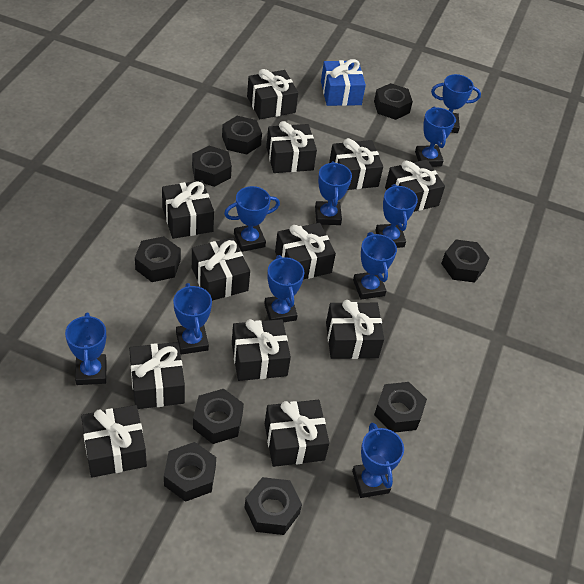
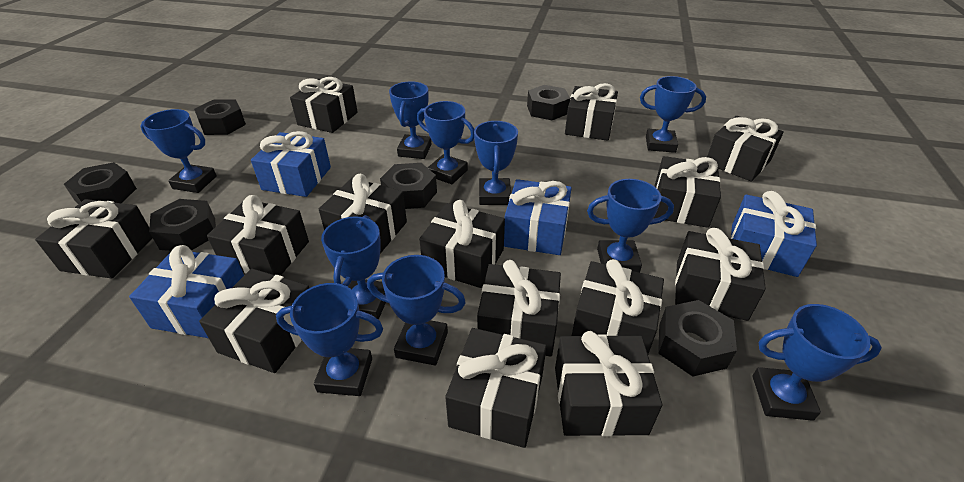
black gift: 12 -> 14
black nut: 9 -> 6
blue gift: 1 -> 4

